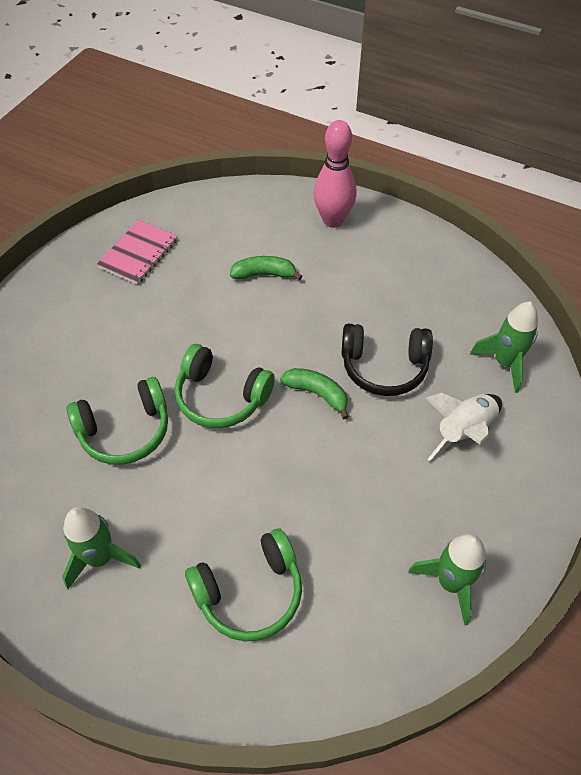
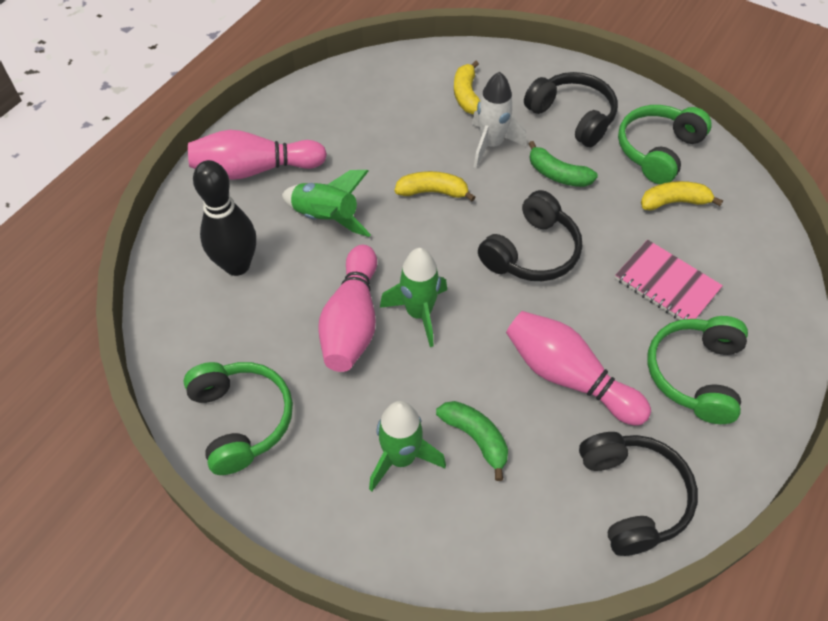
black bowling pin: 0 -> 1
black headphones: 1 -> 3
pink bowling pin: 1 -> 3
yellow banana: 0 -> 3

